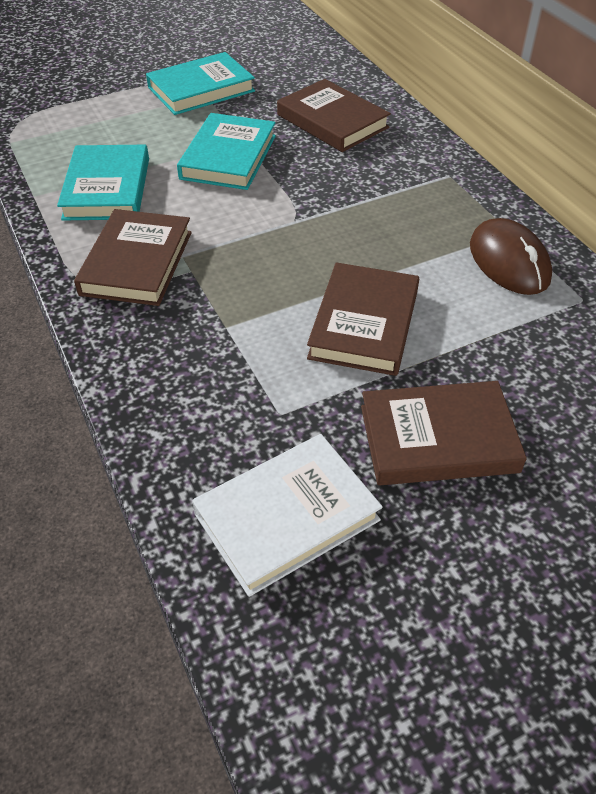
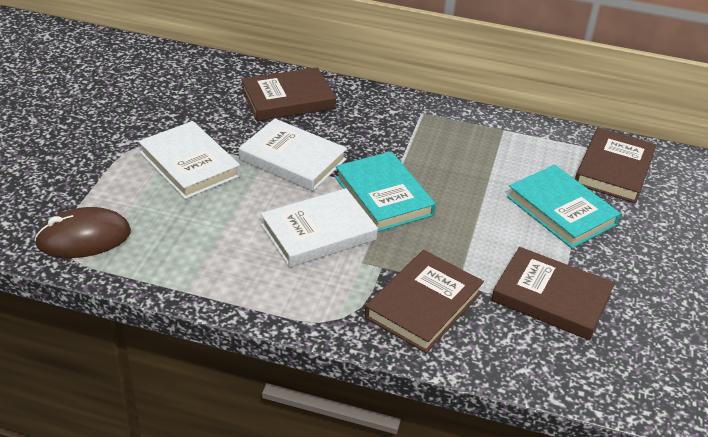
turquoise book: 3 -> 2
white book: 1 -> 3

